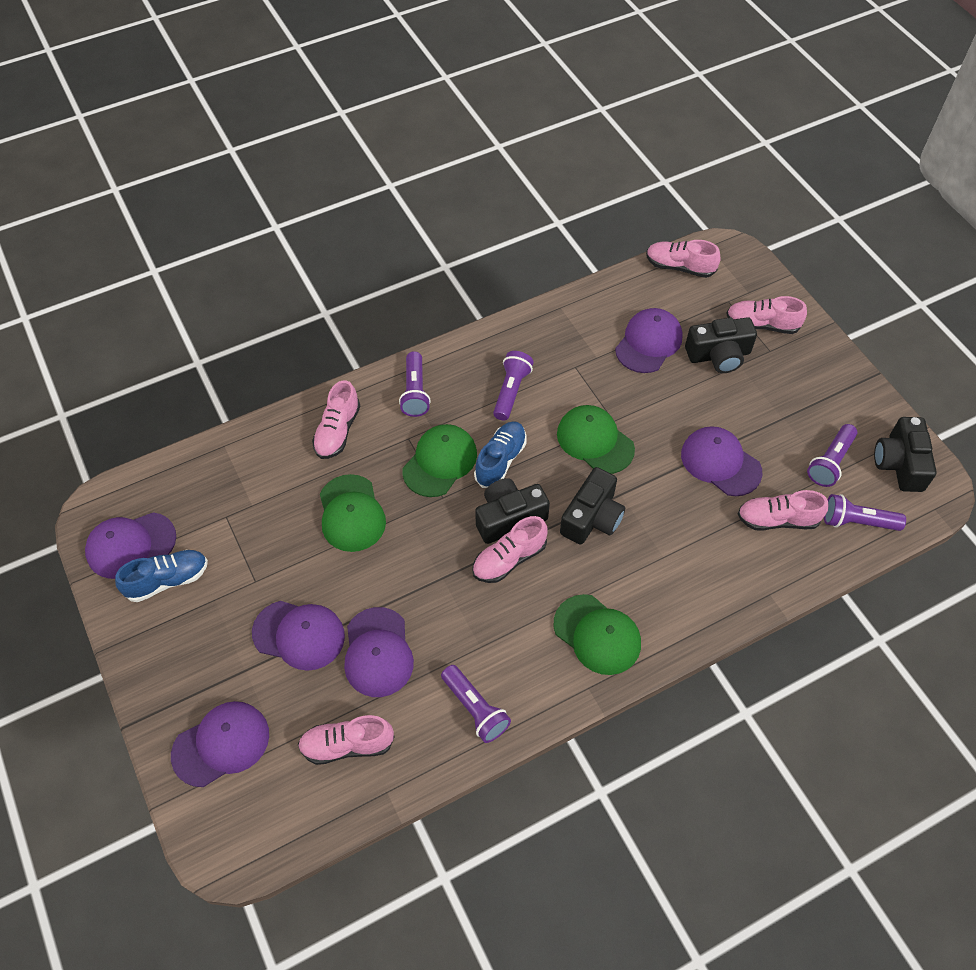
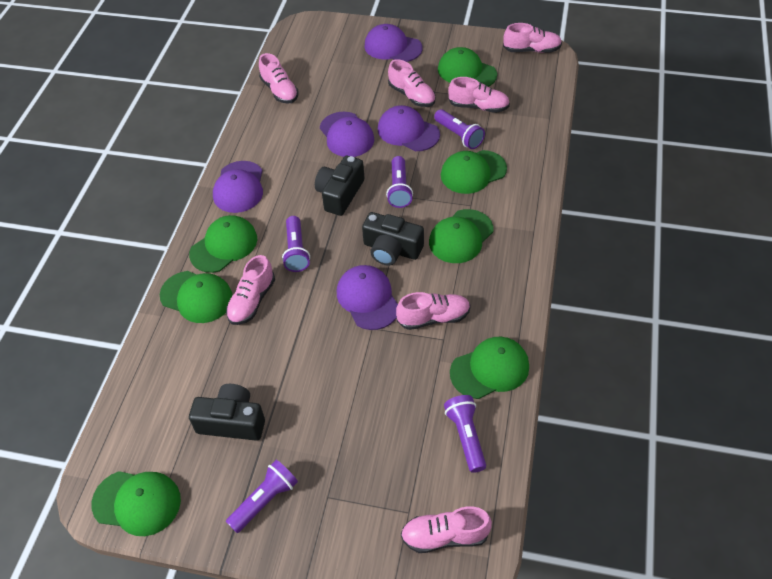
black camera: 4 -> 3
blue shoe: 2 -> 0
green cap: 4 -> 7
pink shoe: 6 -> 7
purple cap: 6 -> 5

